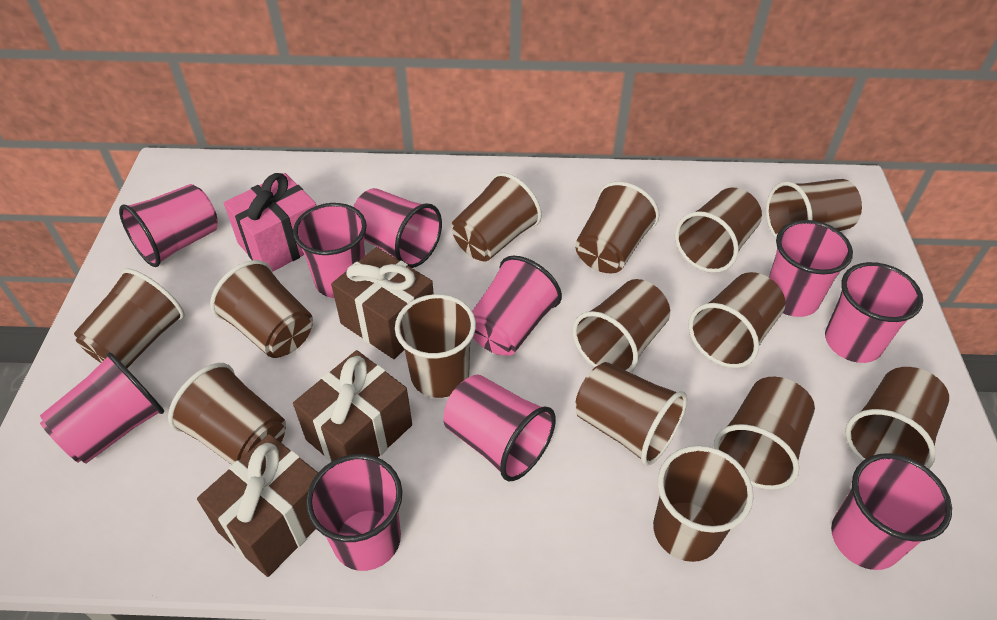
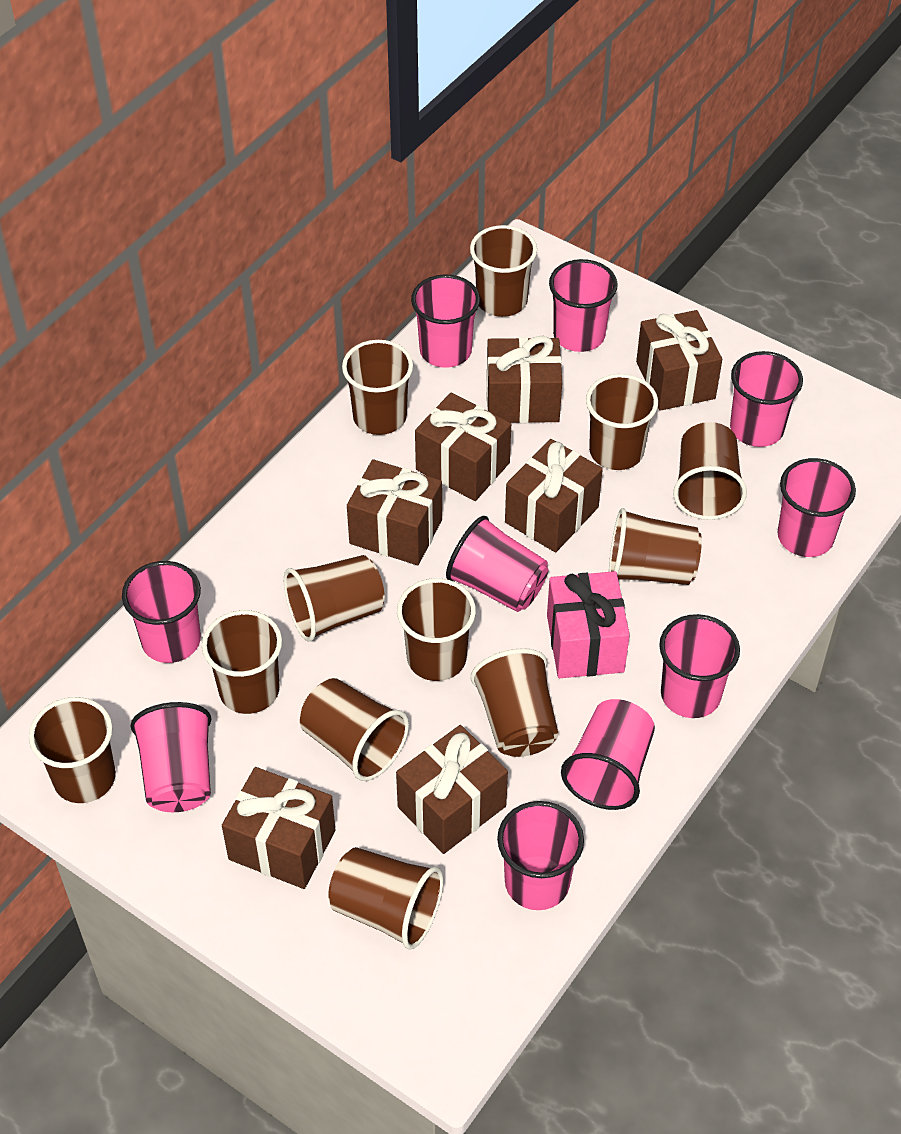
brown cup: 14 -> 12
brown gift: 3 -> 7

